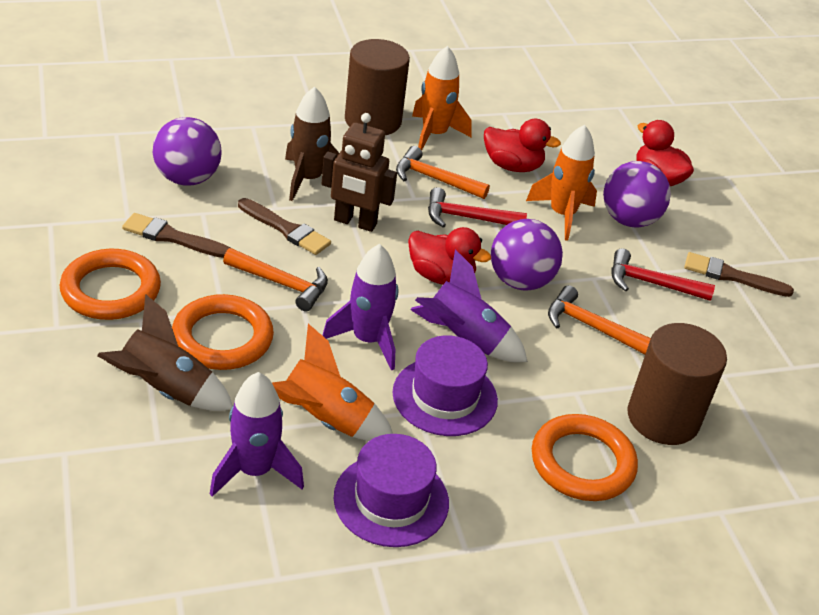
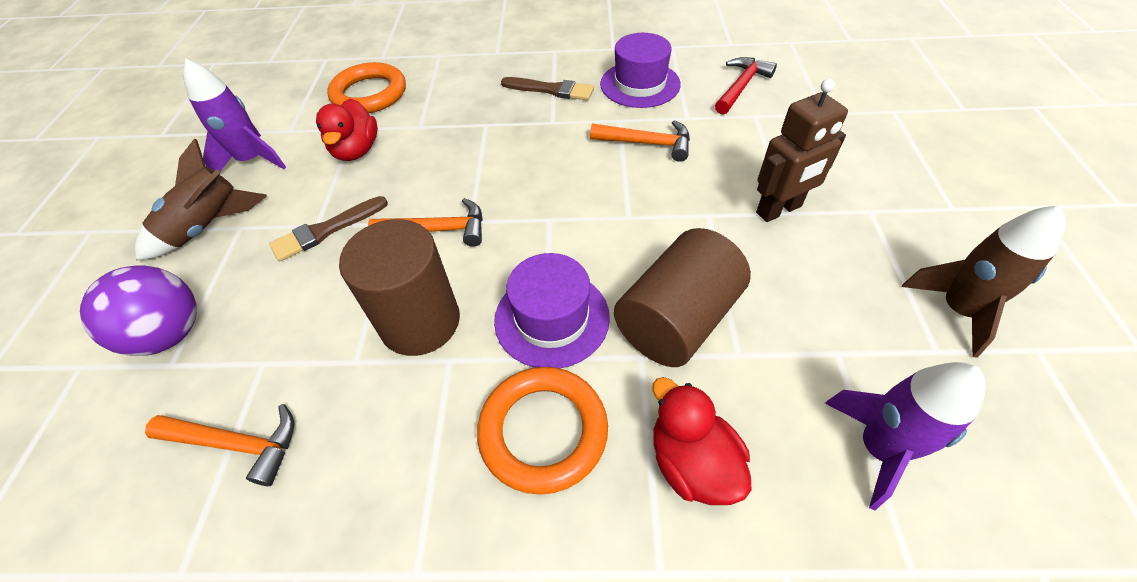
brown brush: 3 -> 2
orange ring: 3 -> 2
orange rocket: 3 -> 0
purple ball: 3 -> 1
purple rocket: 3 -> 2
red duck: 3 -> 2
red hammer: 2 -> 1

